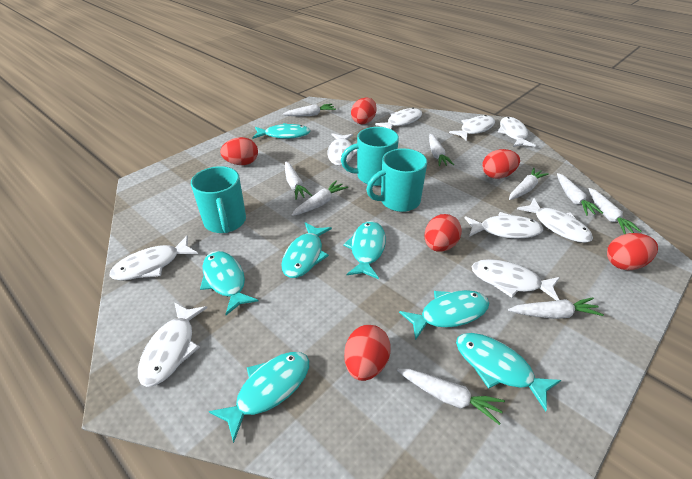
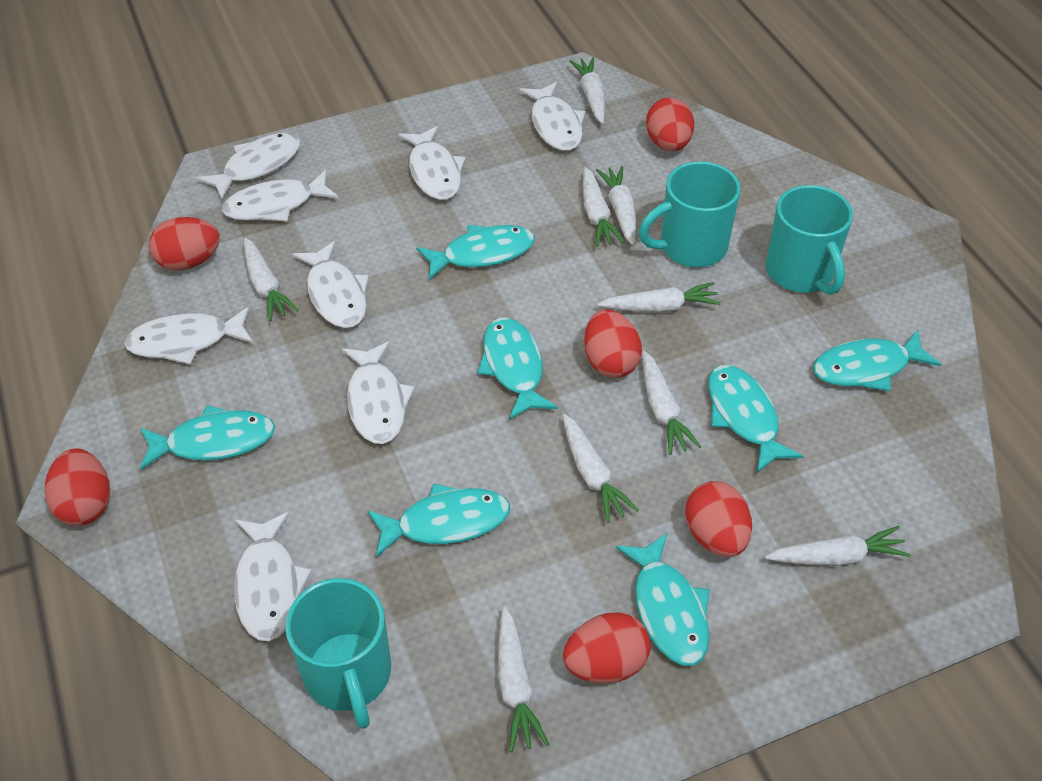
white fish: 9 -> 8

